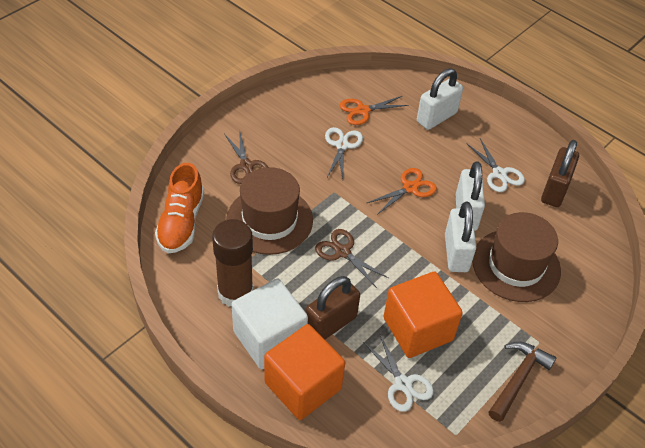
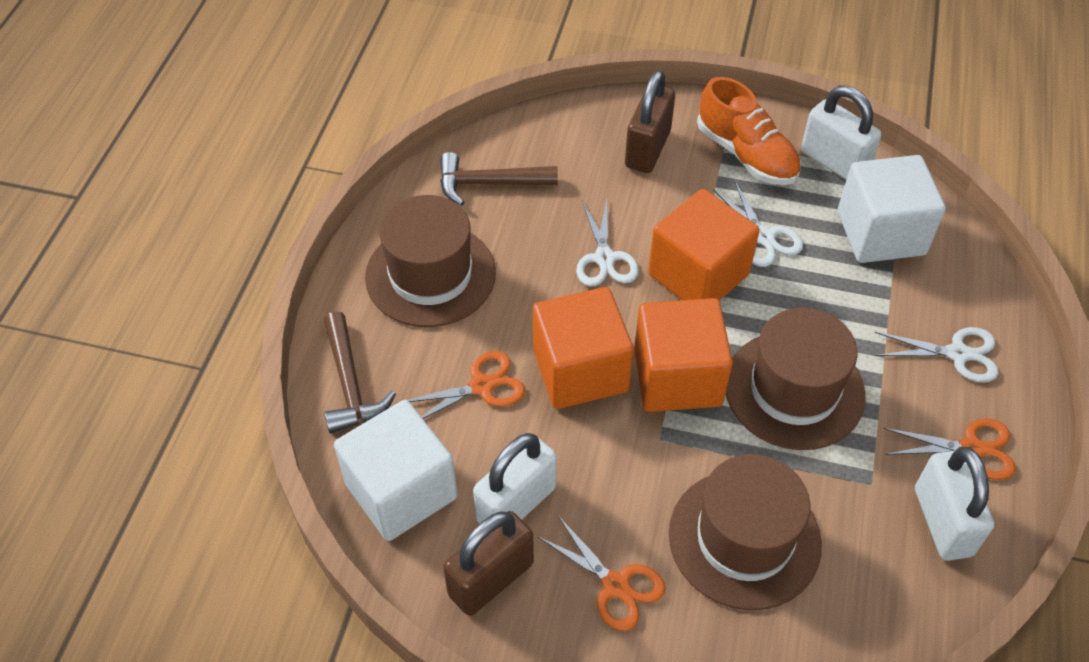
brown glue stick: 1 -> 0
brown hammer: 1 -> 2
brown hat: 2 -> 3
brown scissors: 2 -> 0
orange cube: 2 -> 3
orange scissors: 2 -> 3
white cube: 1 -> 2

